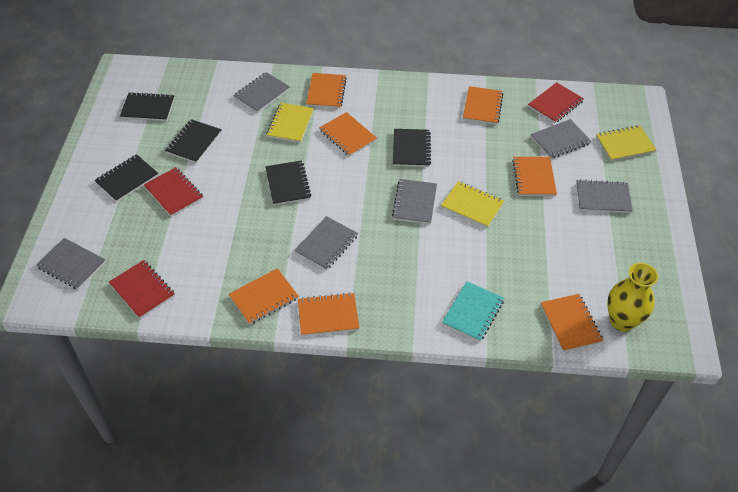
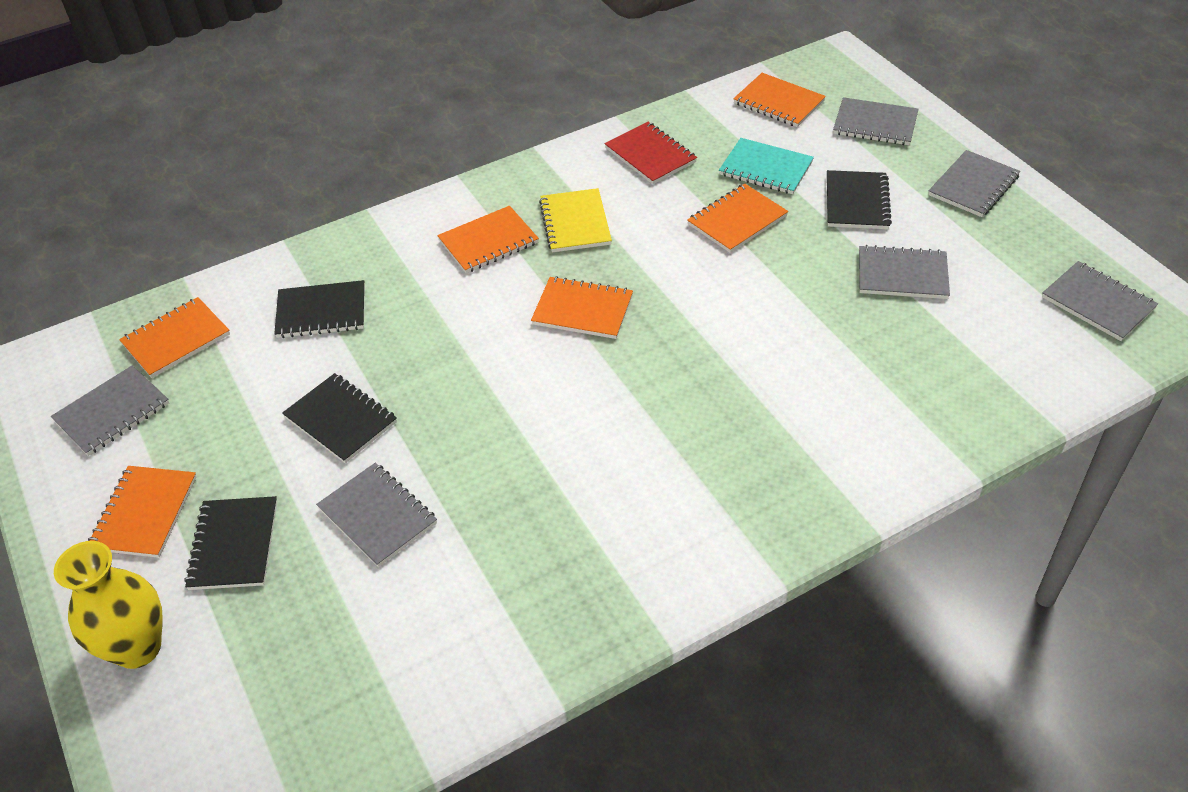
black notebook: 5 -> 4
orange notebook: 7 -> 6
red notebook: 3 -> 1
yellow notebook: 3 -> 1

